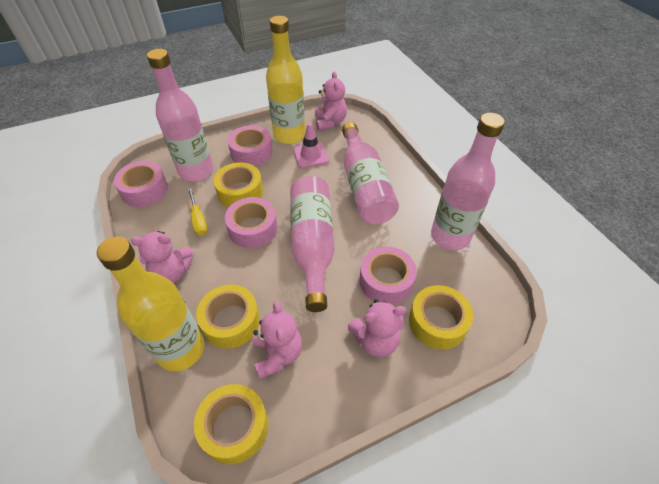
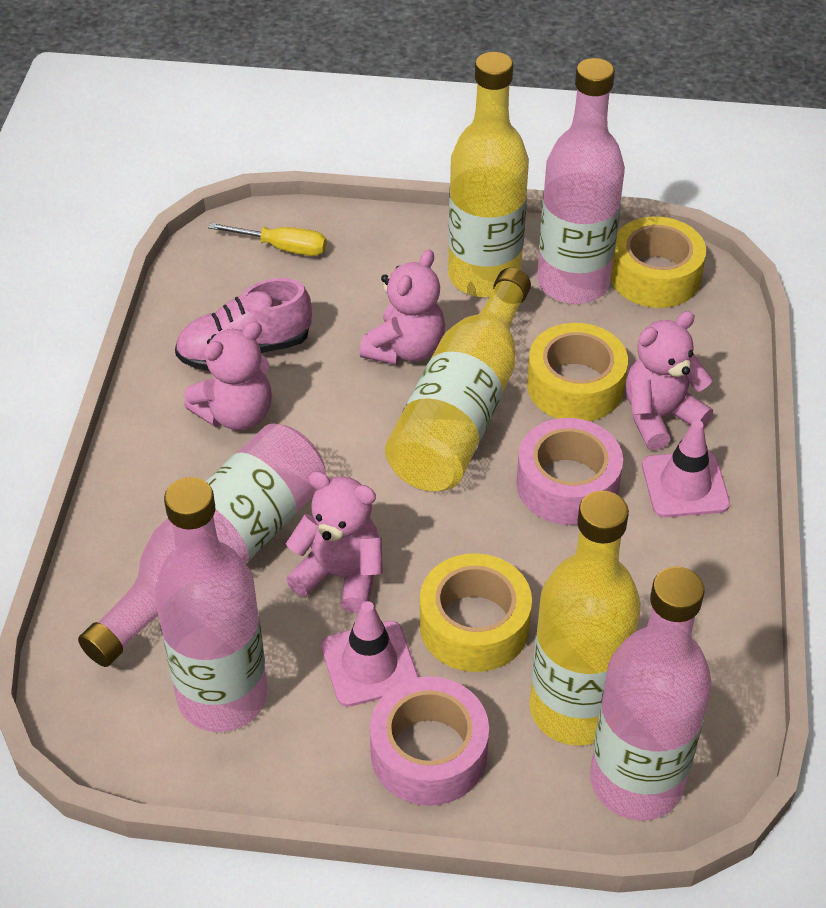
pink shoe: 0 -> 1
pink tape: 4 -> 2
pink traffic cone: 1 -> 2
yellow bottle: 2 -> 3
yellow tape: 4 -> 3

